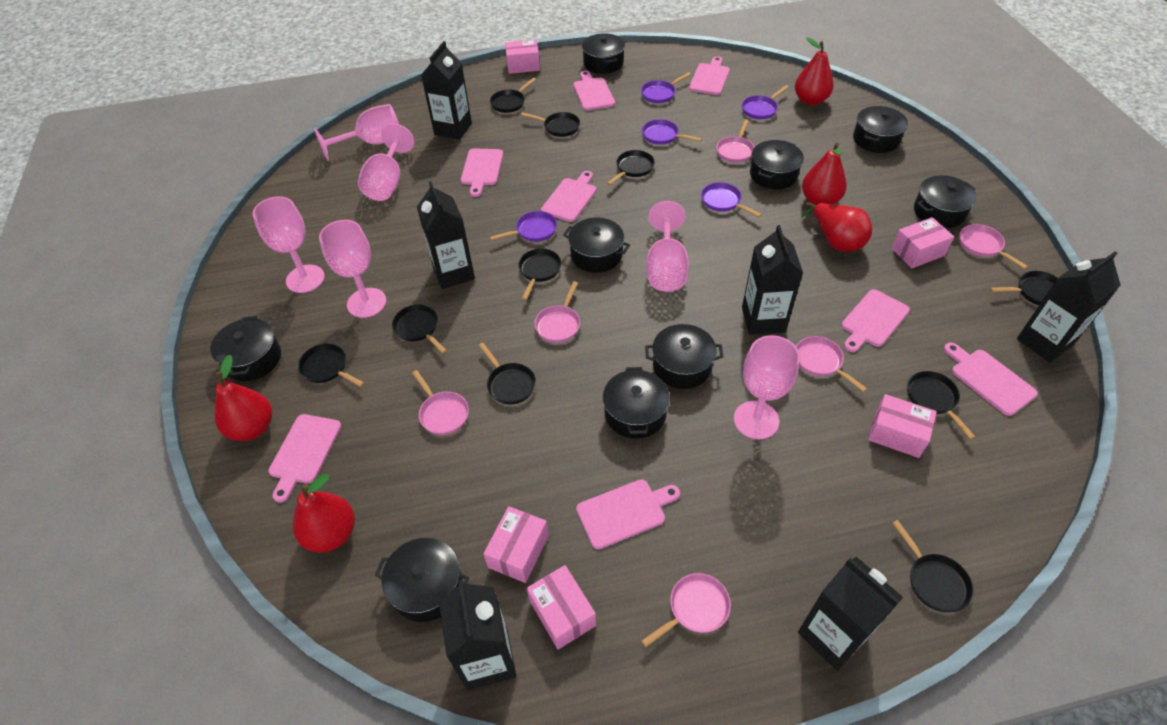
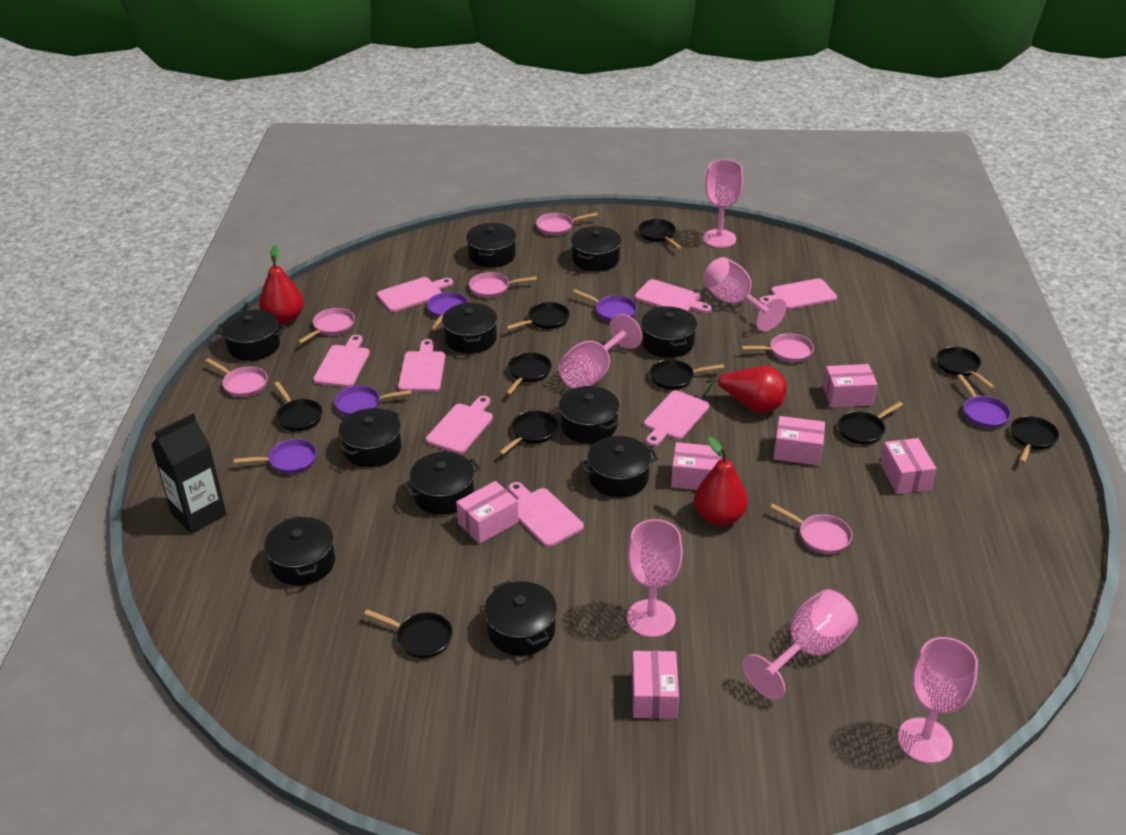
black carton: 6 -> 1
black pot: 9 -> 11
pink box: 5 -> 6
red pear: 5 -> 3

